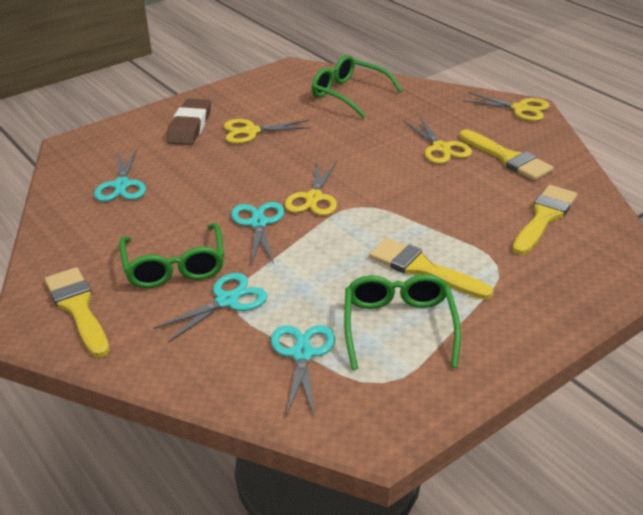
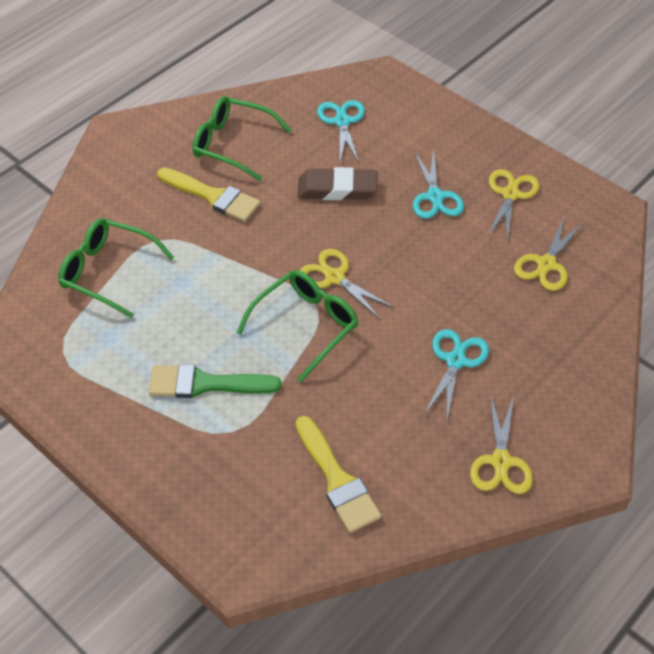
green brush: 0 -> 1
turquoise scissors: 4 -> 3
yellow brush: 4 -> 2

